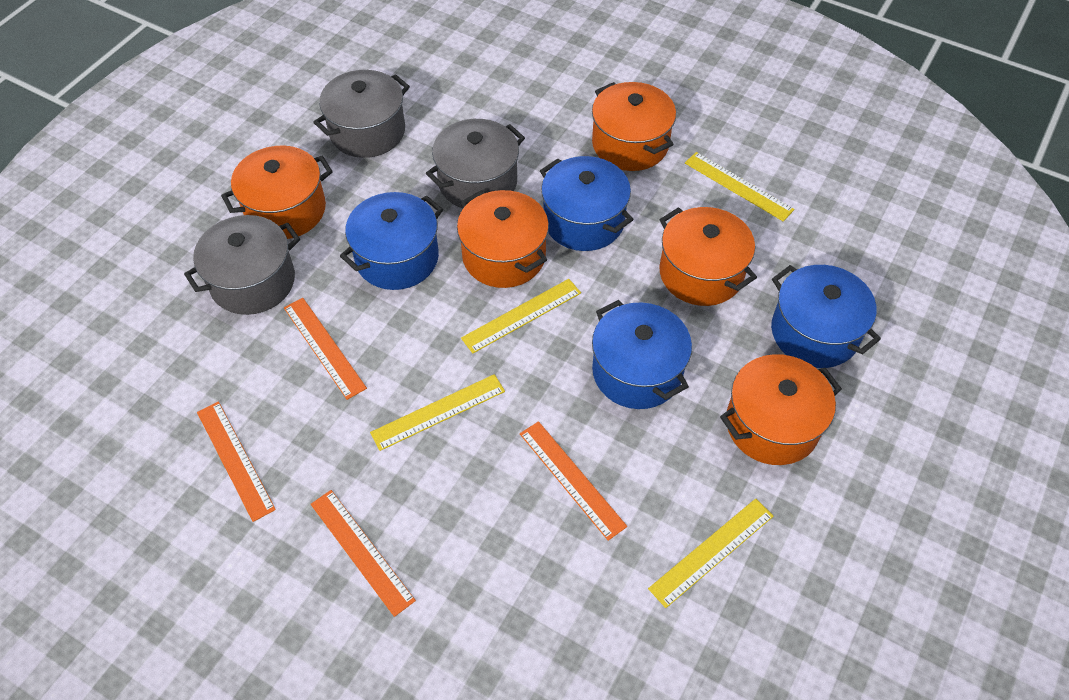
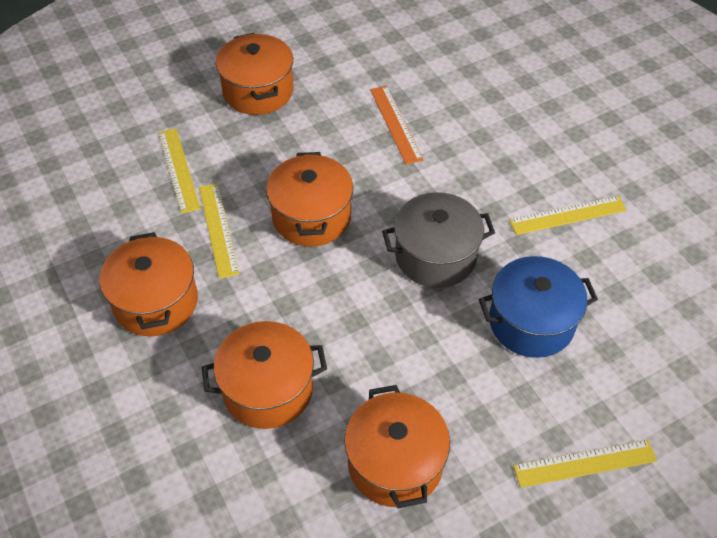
blue pot: 4 -> 1
grey pot: 3 -> 1
orange ruler: 4 -> 1

